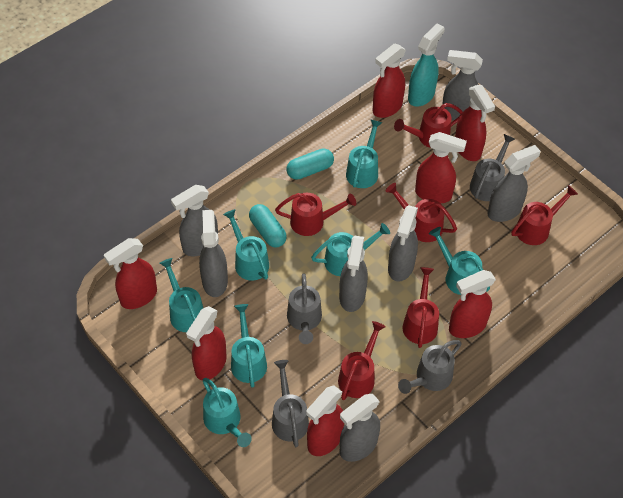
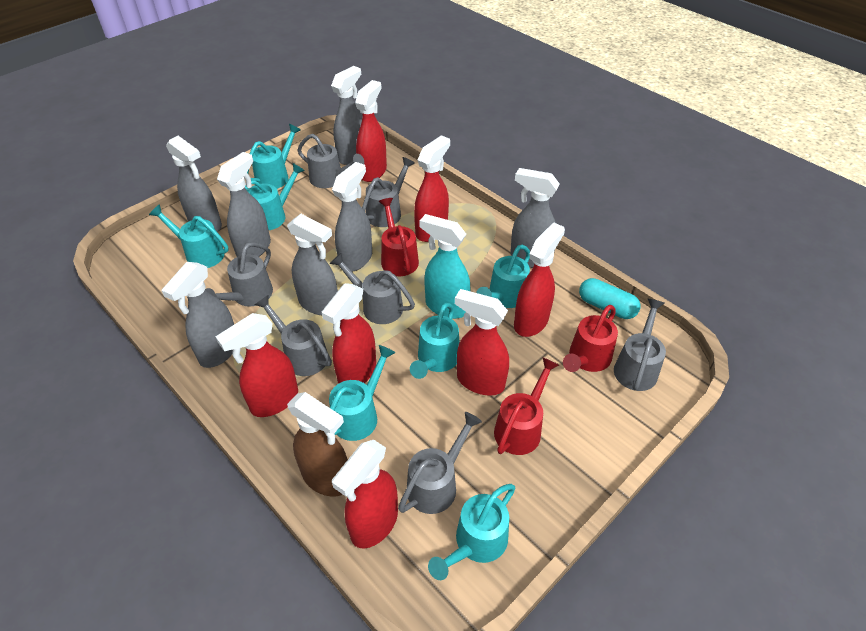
brown spray bottle: 0 -> 1
grey watering can: 4 -> 7
red watering can: 6 -> 3
turquoise capsule: 2 -> 1

